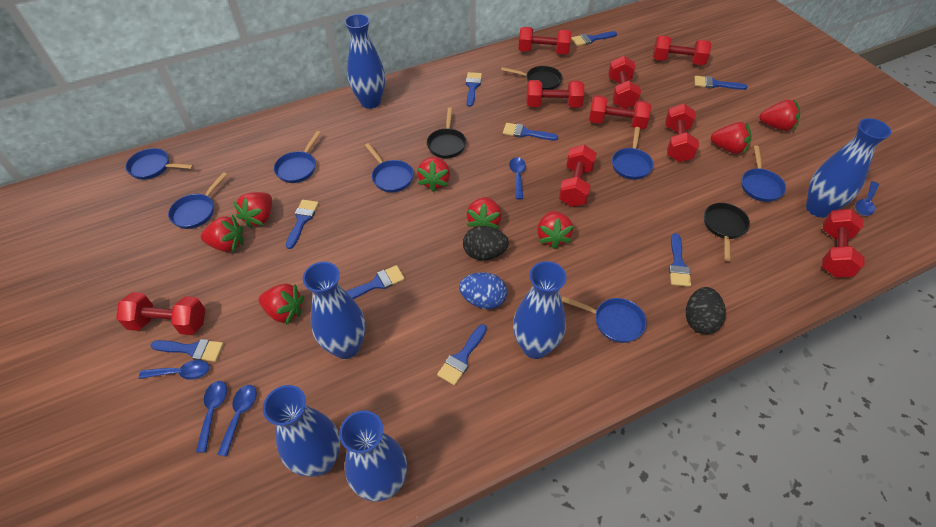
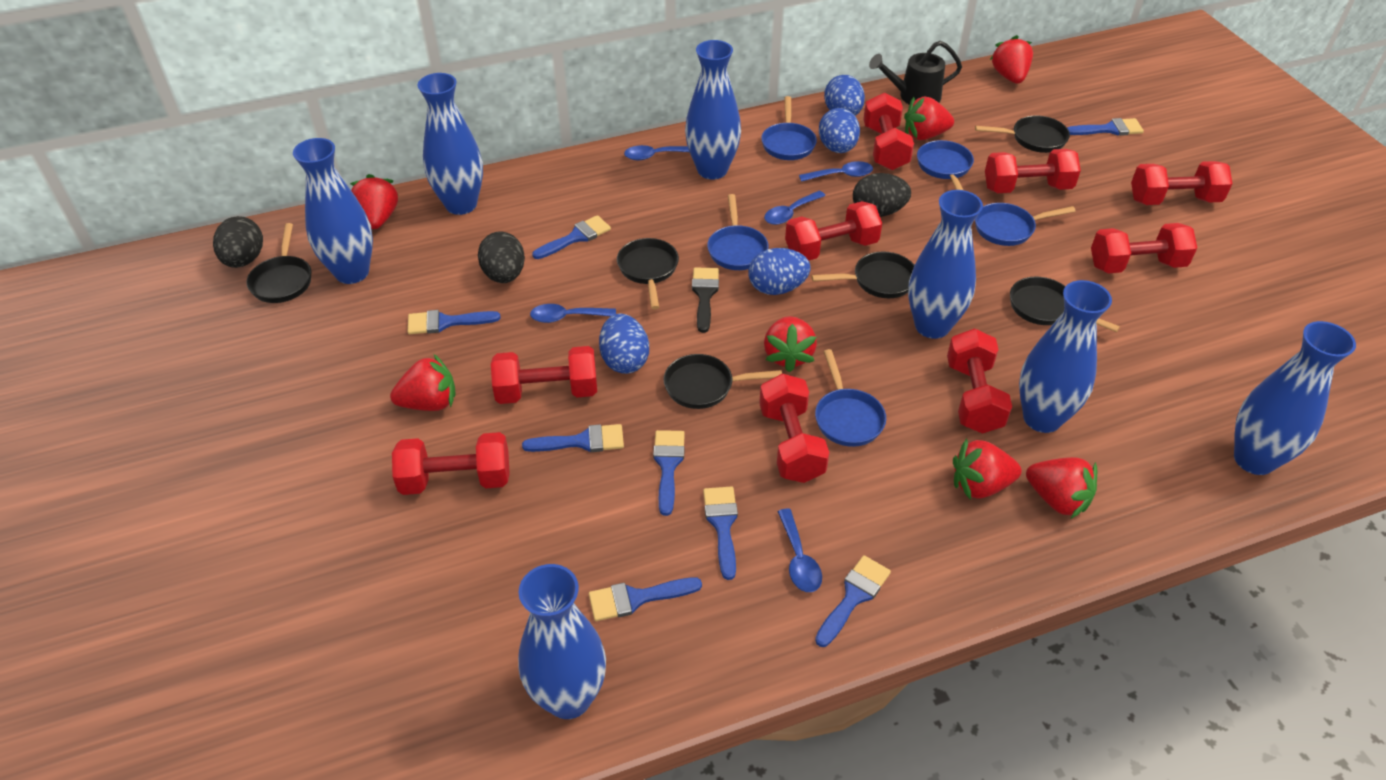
black brush: 0 -> 1
black egg: 2 -> 3
black pan: 3 -> 6
black watering can: 0 -> 1
blue brush: 9 -> 8
blue egg: 1 -> 4
blue pan: 7 -> 5
blue vase: 6 -> 7
red strawberry: 8 -> 7

